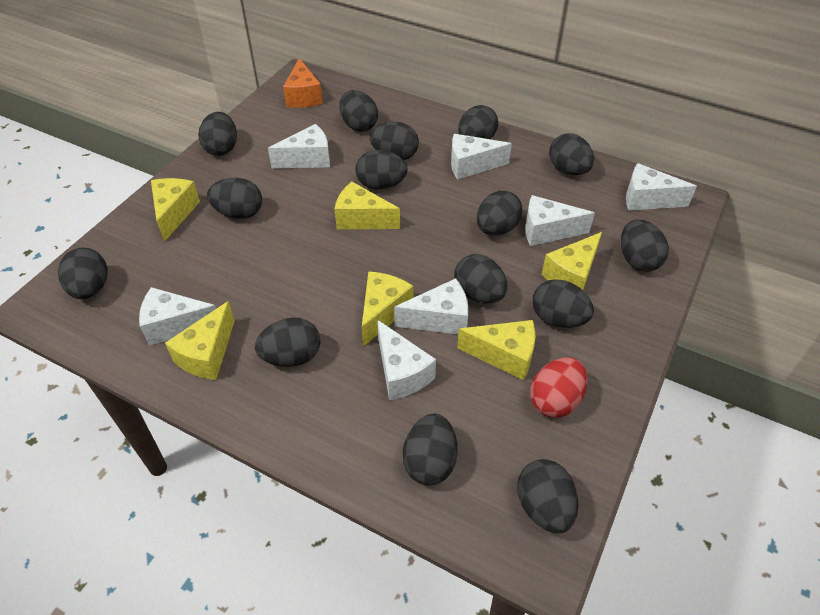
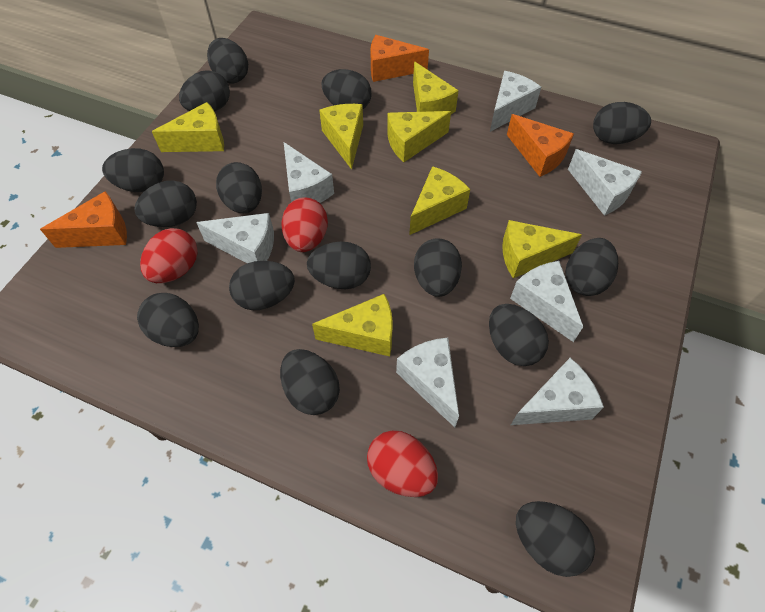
orange cheese: 1 -> 3
red egg: 1 -> 3
yellow cheese: 6 -> 7

